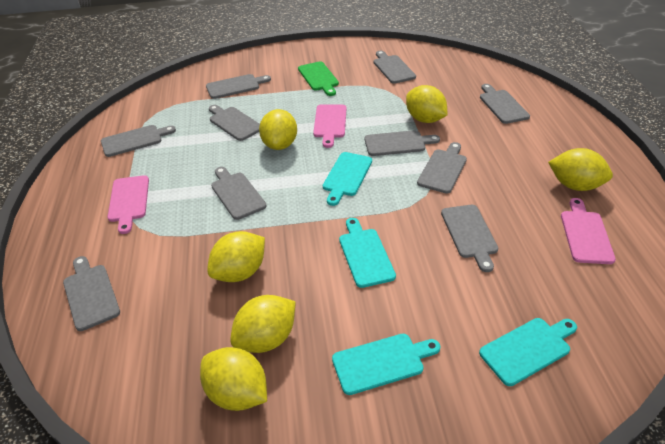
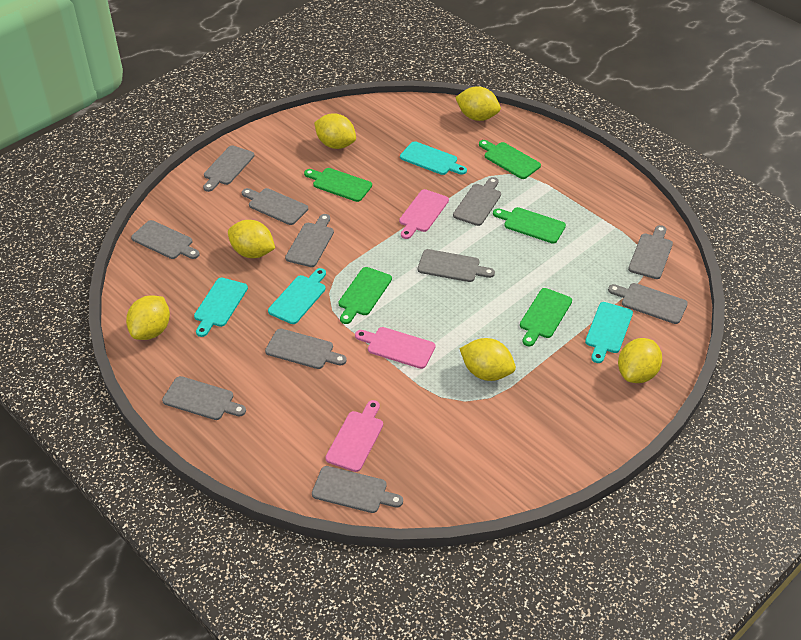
green cutting board: 1 -> 5
grey cutting board: 10 -> 11

